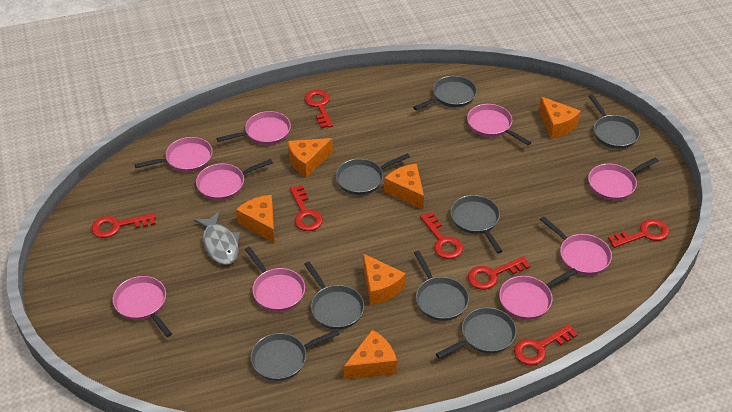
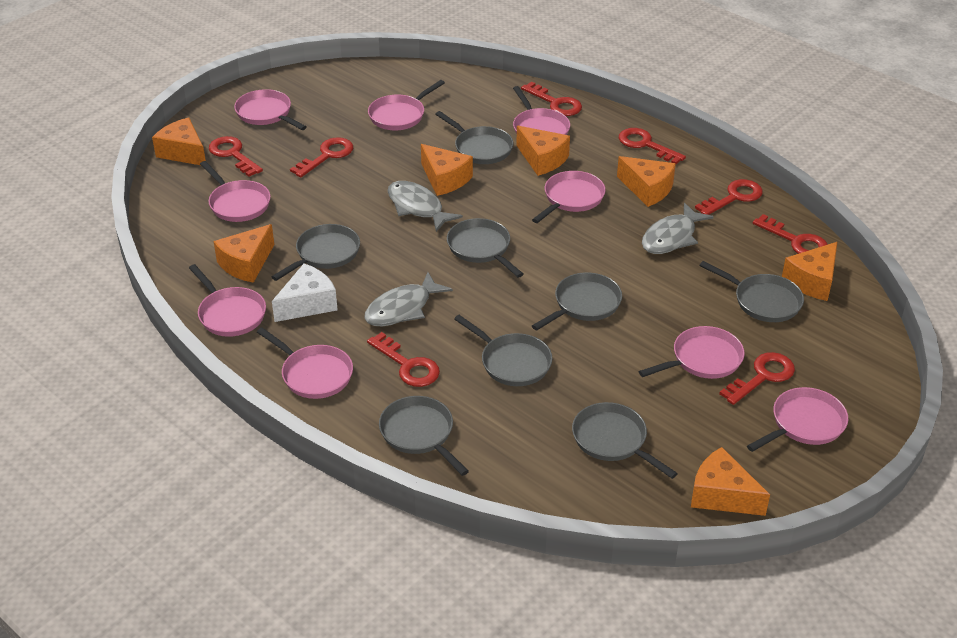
grey fish: 1 -> 3
orange cheese: 6 -> 7
red key: 7 -> 8
white cheese: 0 -> 1

